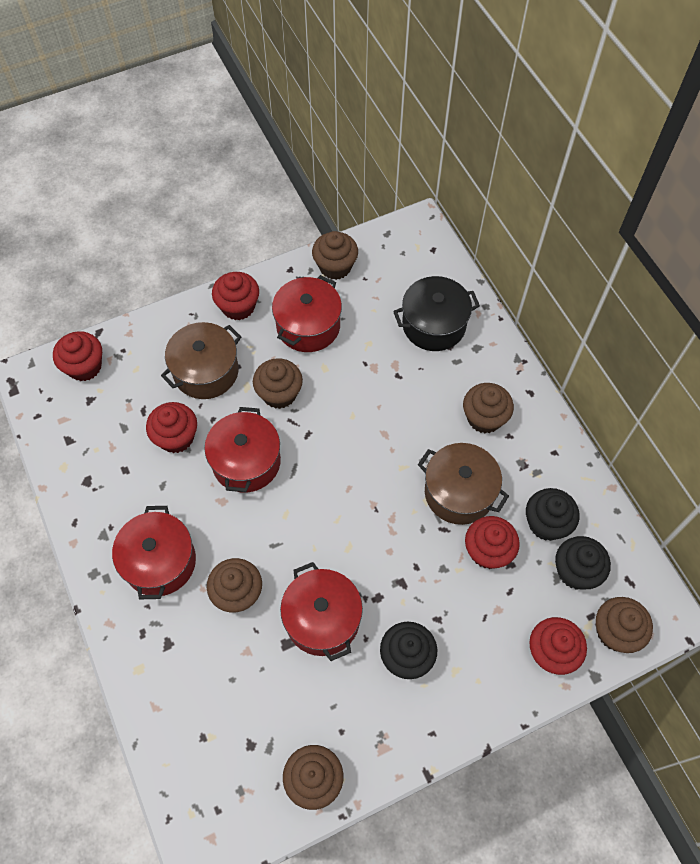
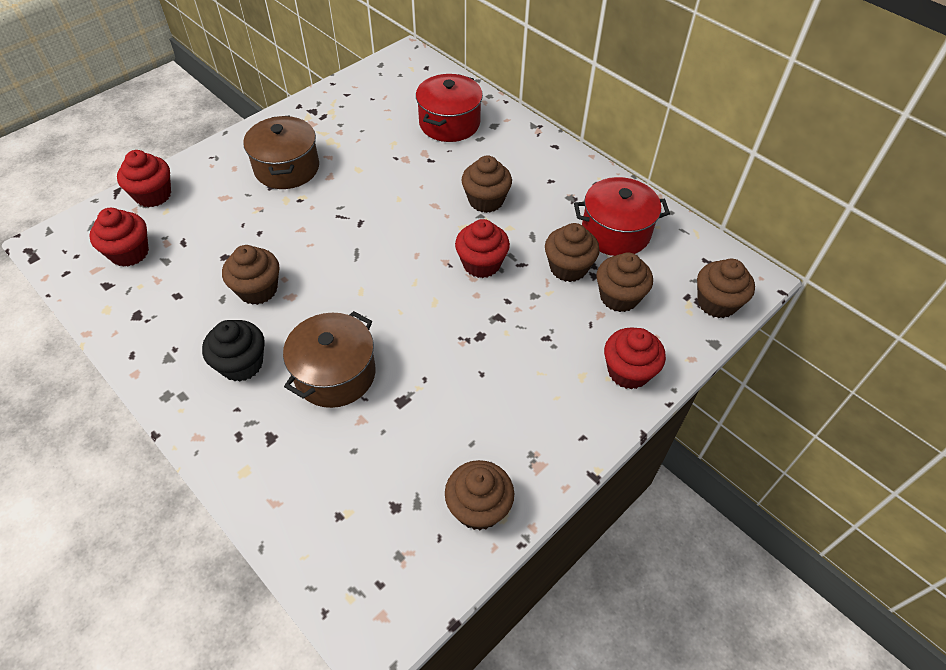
black cupcake: 3 -> 1
black pot: 1 -> 0
red cupcake: 5 -> 4
red pot: 4 -> 2

